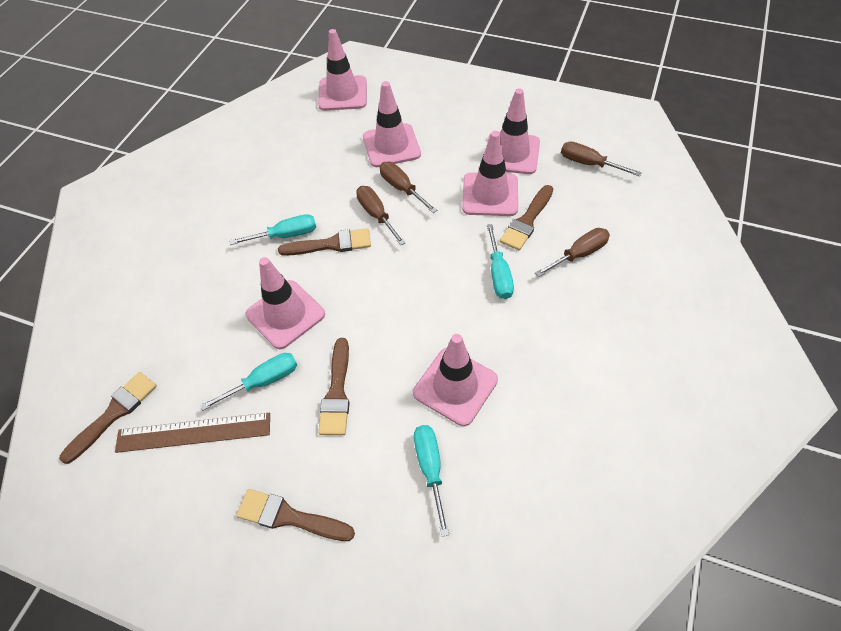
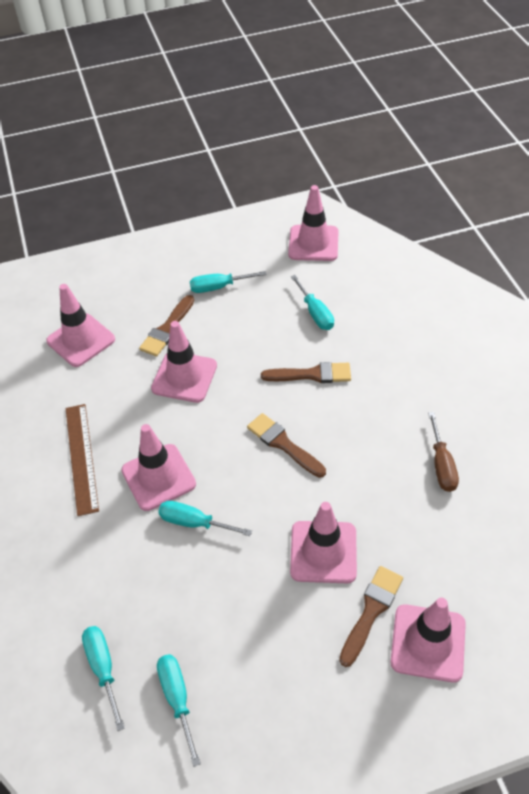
brown brush: 5 -> 4
brown screwdriver: 4 -> 1
turquoise screwdriver: 4 -> 5

